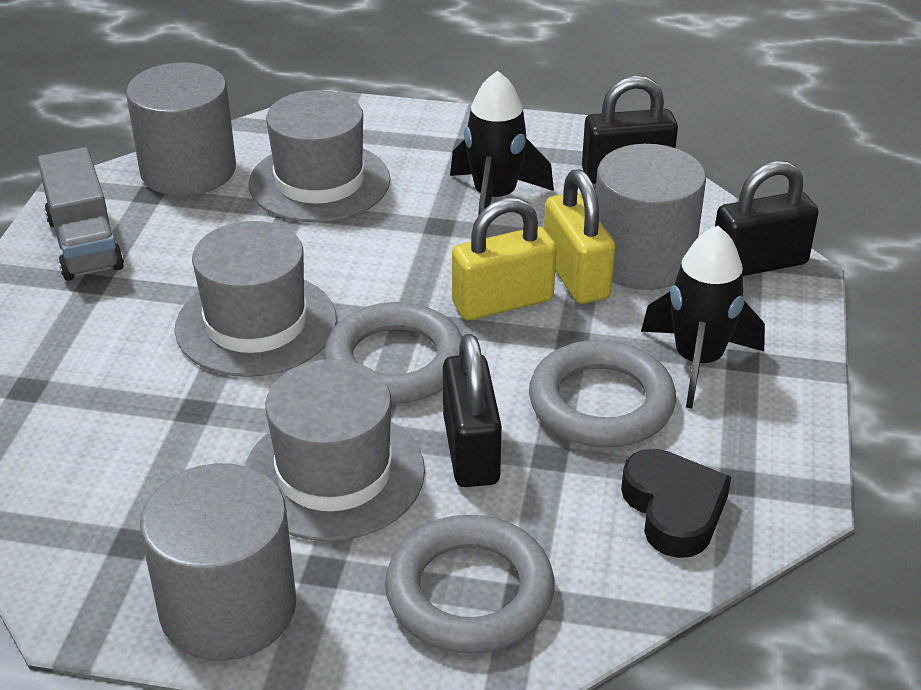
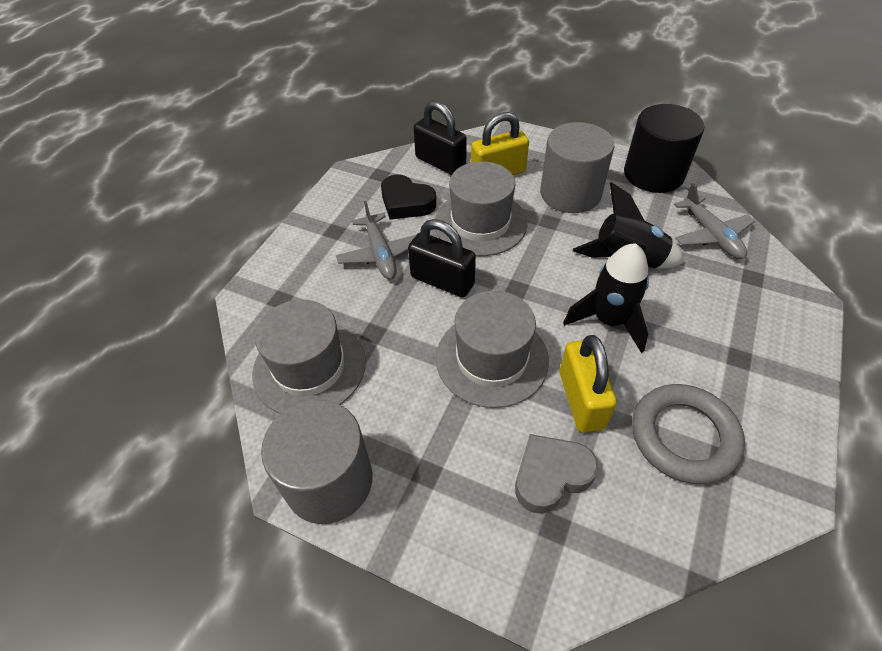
black cylinder: 0 -> 1
black padlock: 3 -> 2
grey cylinder: 3 -> 2
grey heart: 0 -> 1
grey plane: 0 -> 2
grey ring: 3 -> 1
grey truck: 1 -> 0

